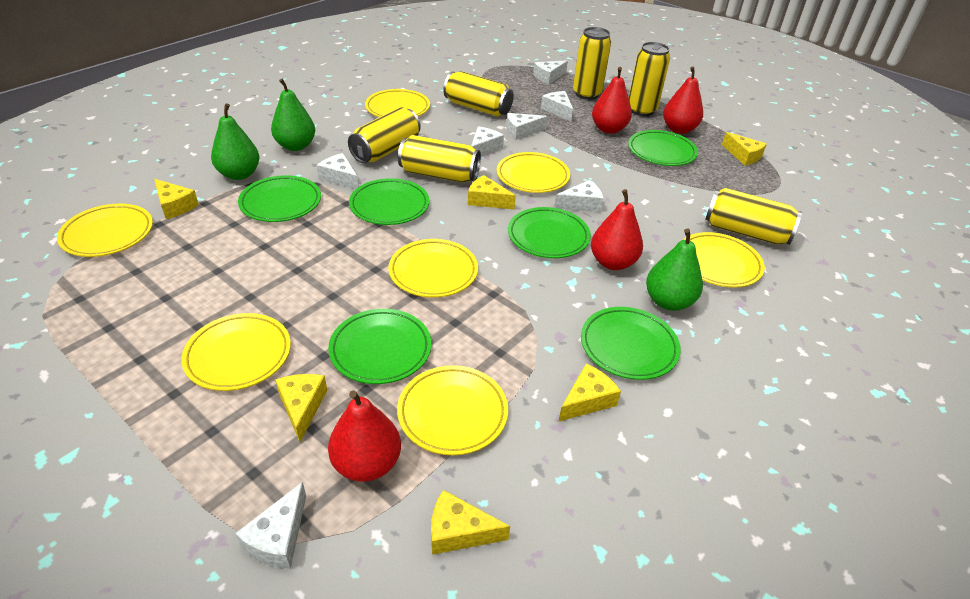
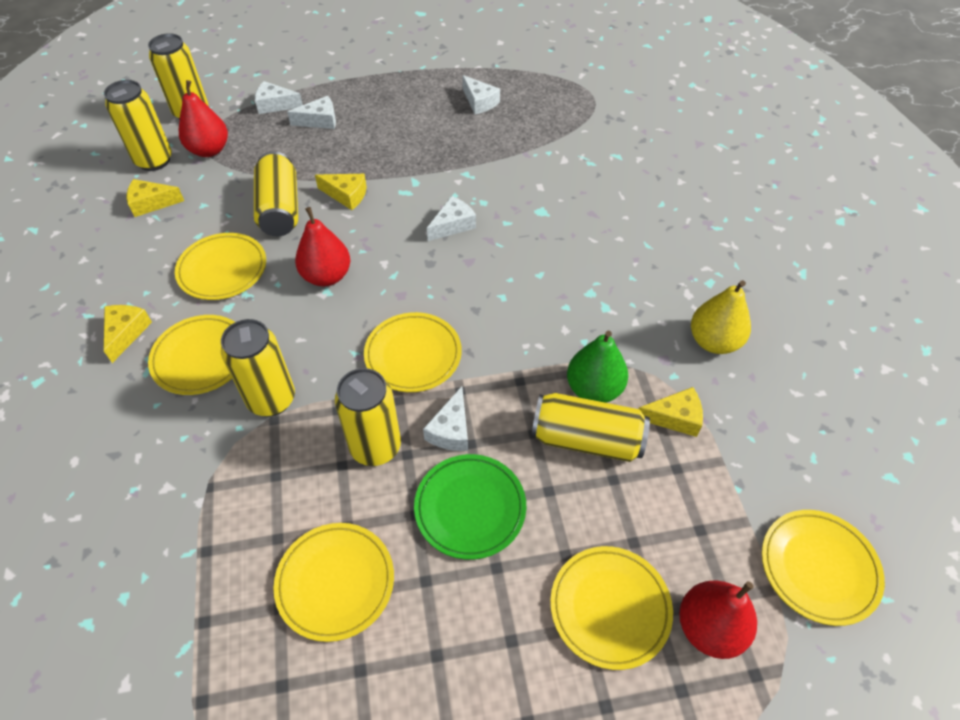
green pear: 3 -> 1
green plate: 6 -> 1
red pear: 4 -> 3
white cheese: 7 -> 5
yellow cheese: 6 -> 4
yellow pear: 0 -> 1
yellow plate: 7 -> 6

